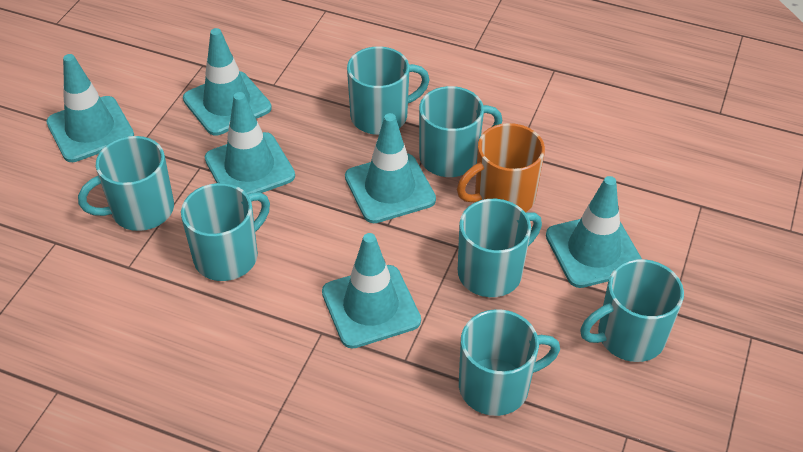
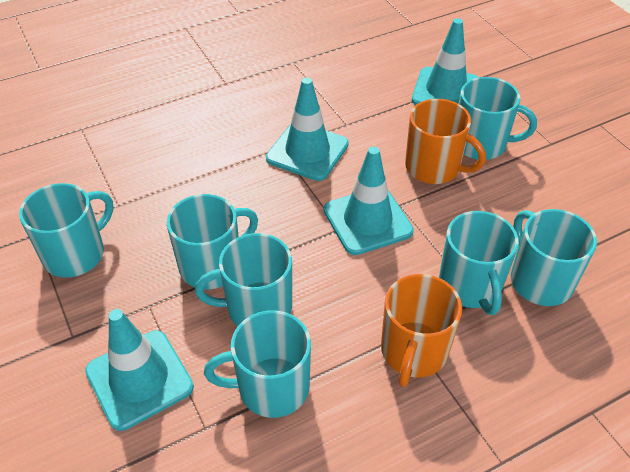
orange mug: 1 -> 2
turquoise traffic cone: 6 -> 4

